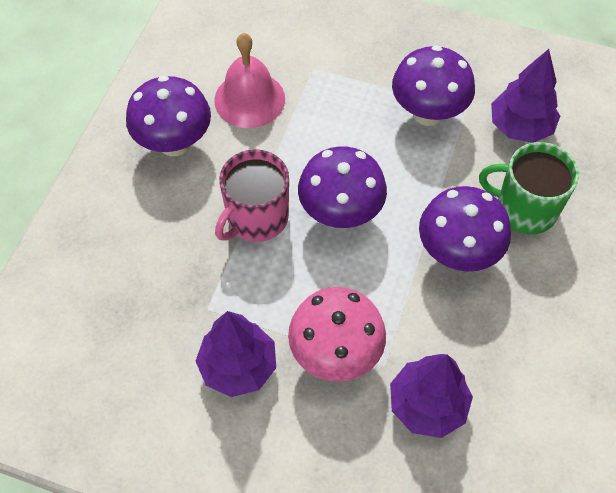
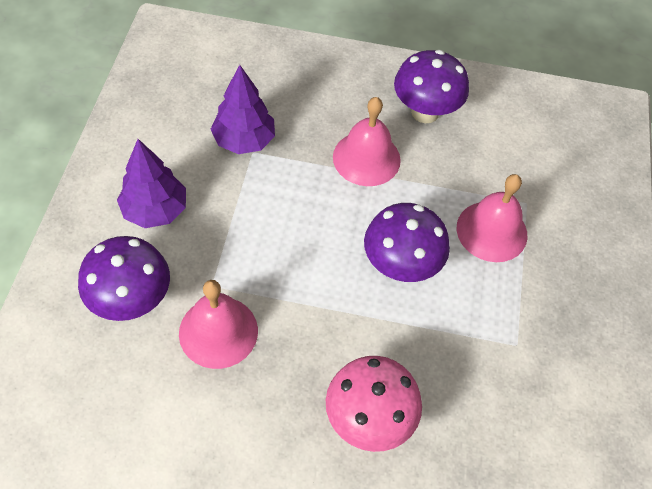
green mug: 1 -> 0
pink bell: 1 -> 3
pink mug: 1 -> 0
purple mushroom: 4 -> 3
purple tree: 3 -> 2

